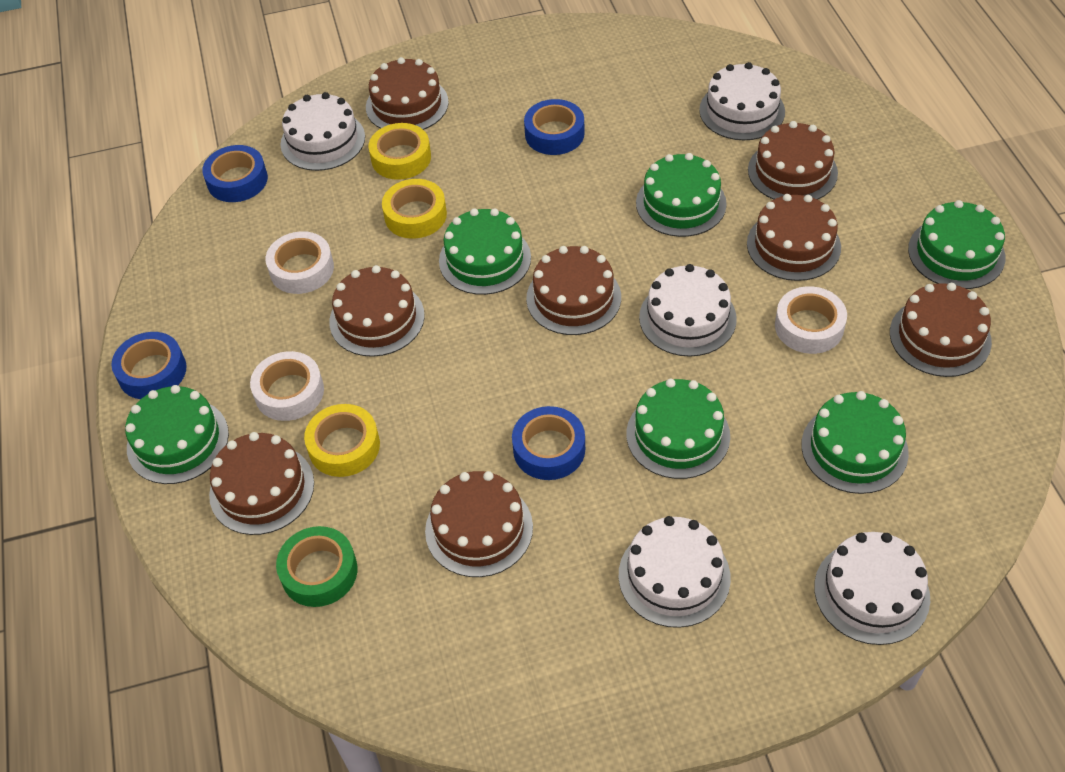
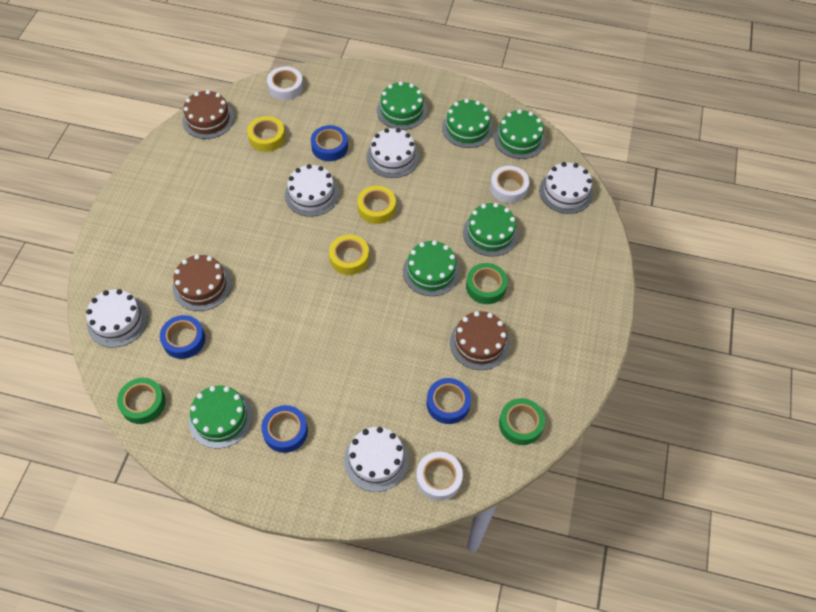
brown cake: 8 -> 3
green tape: 1 -> 3

